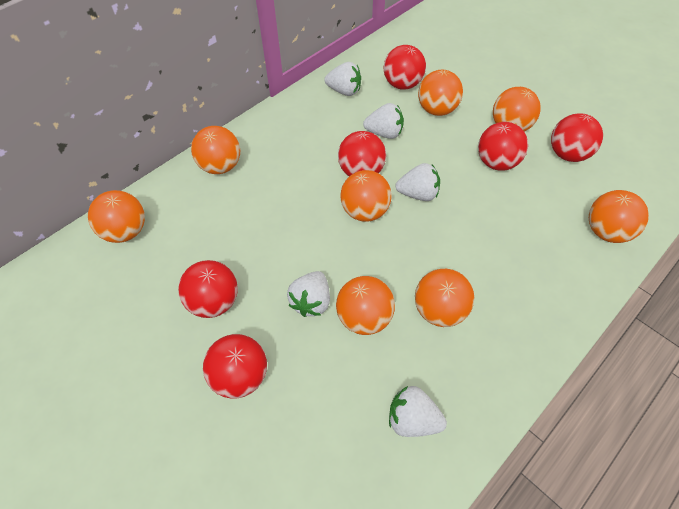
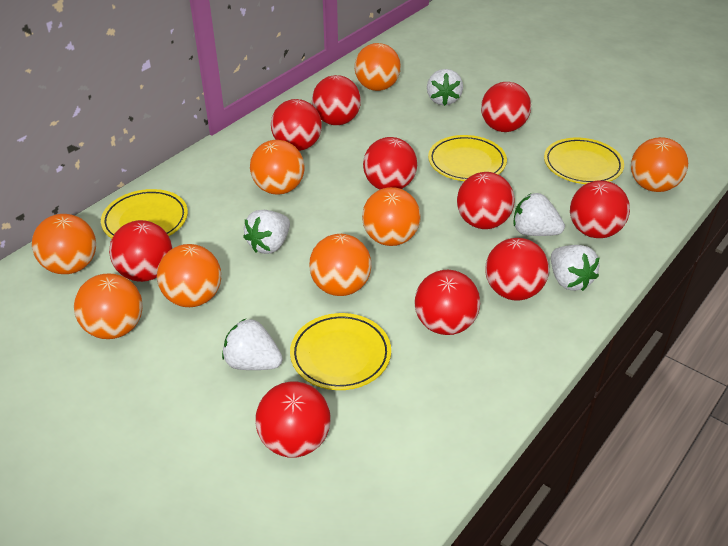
red ball: 6 -> 10
yellow plate: 0 -> 4

